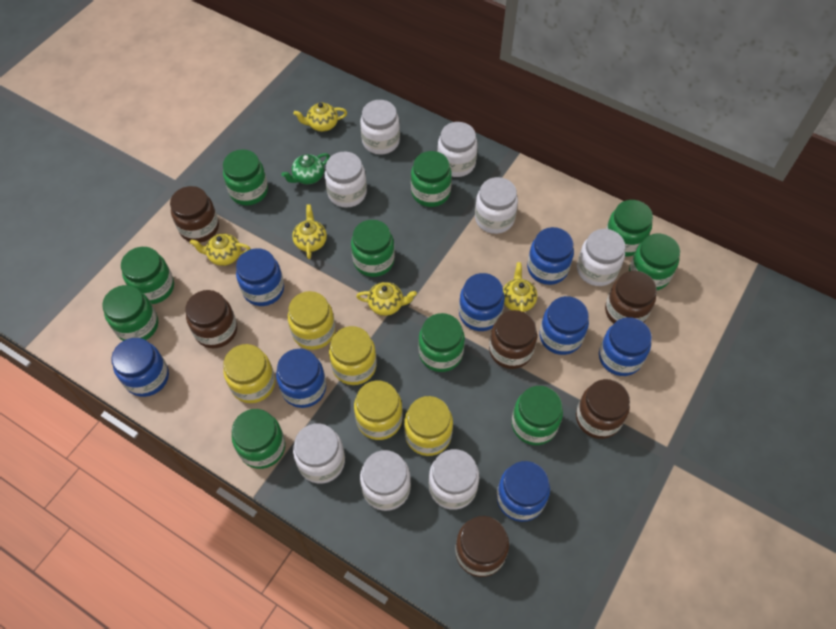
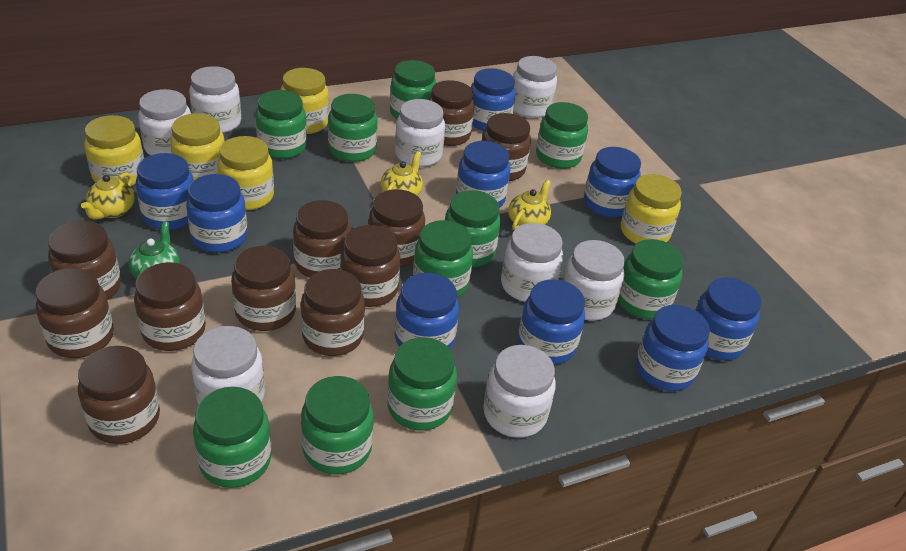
blue jar: 8 -> 9
brown jar: 6 -> 11
yellow teapot: 5 -> 3

